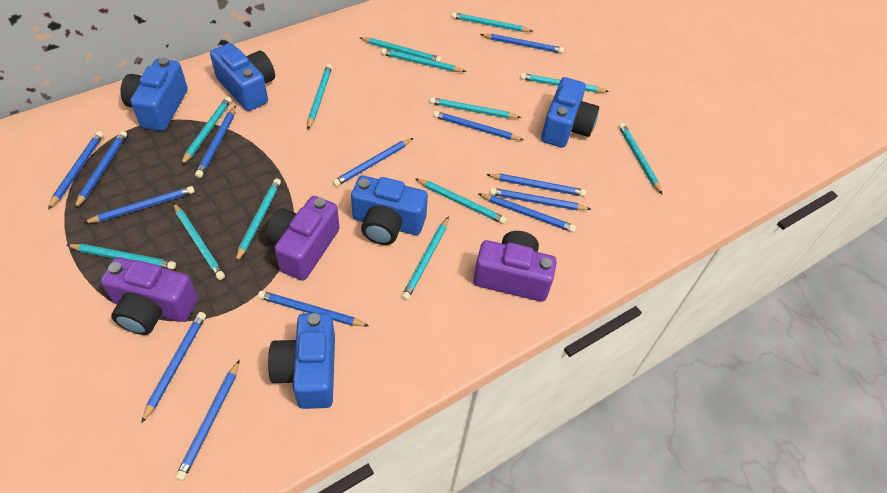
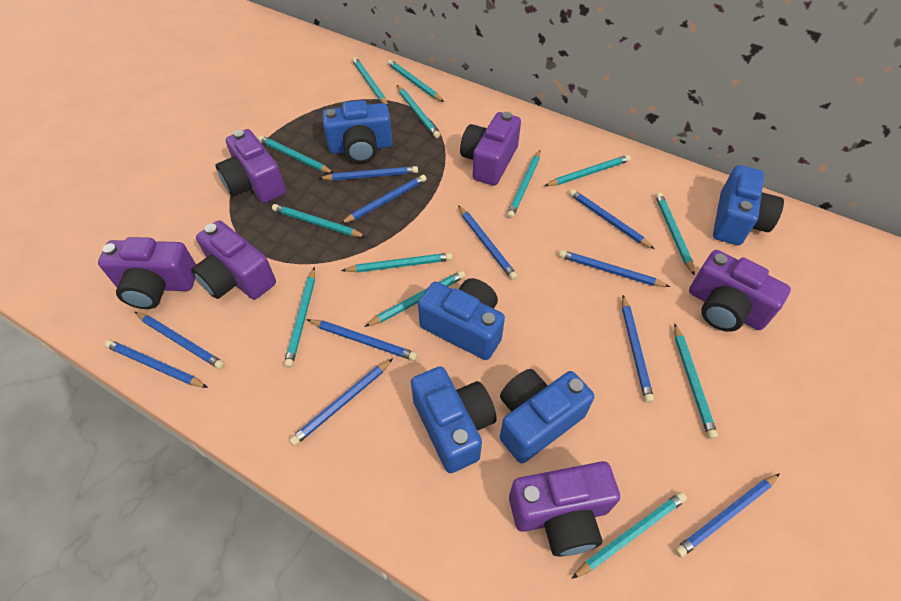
blue pencil: 13 -> 11
purple camera: 3 -> 6

